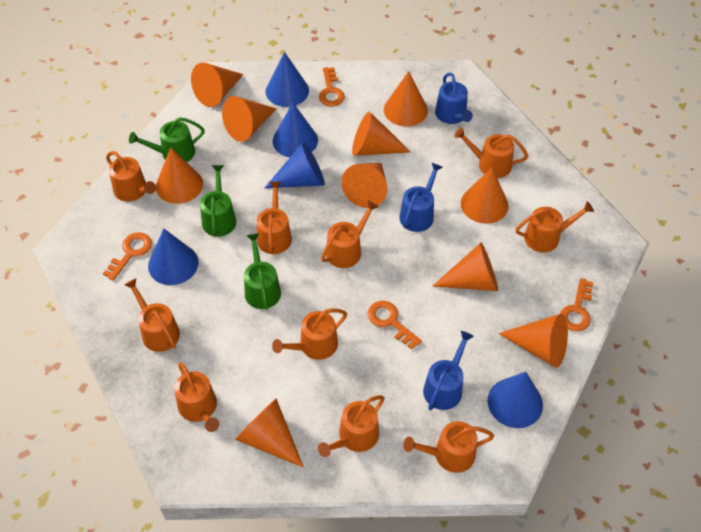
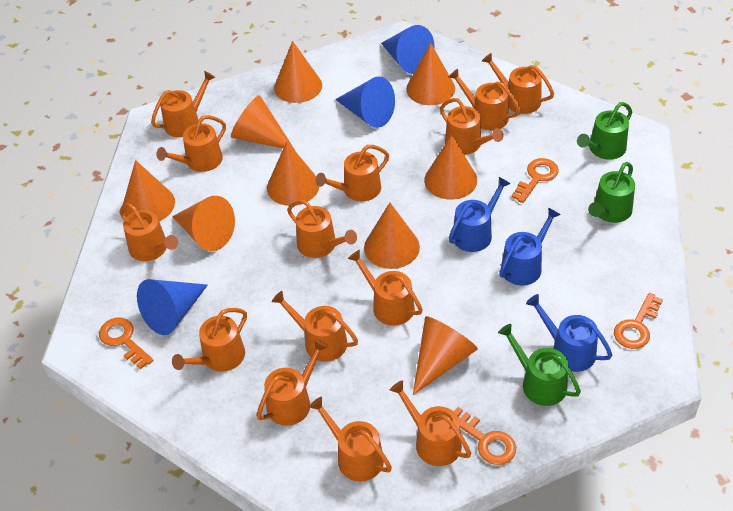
blue cone: 5 -> 3
orange cone: 10 -> 9
orange watering can: 10 -> 14

